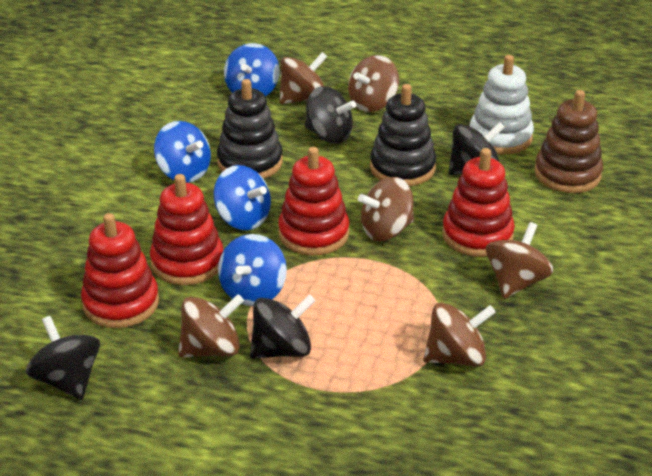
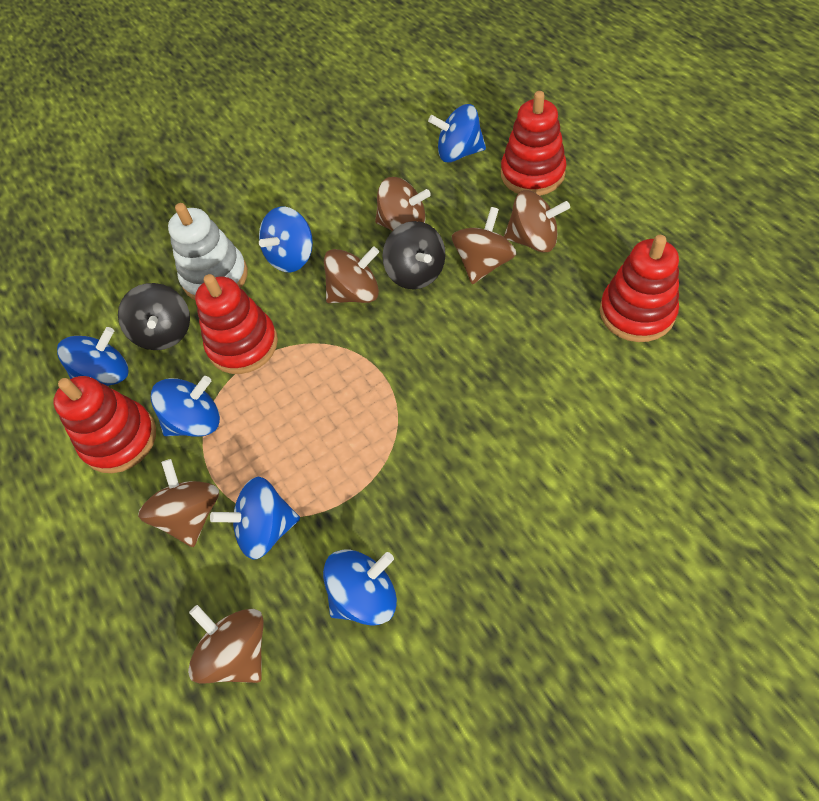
black spinning top: 4 -> 2
black stacking toy: 2 -> 0
blue spinning top: 4 -> 6
brown stacking toy: 1 -> 0

